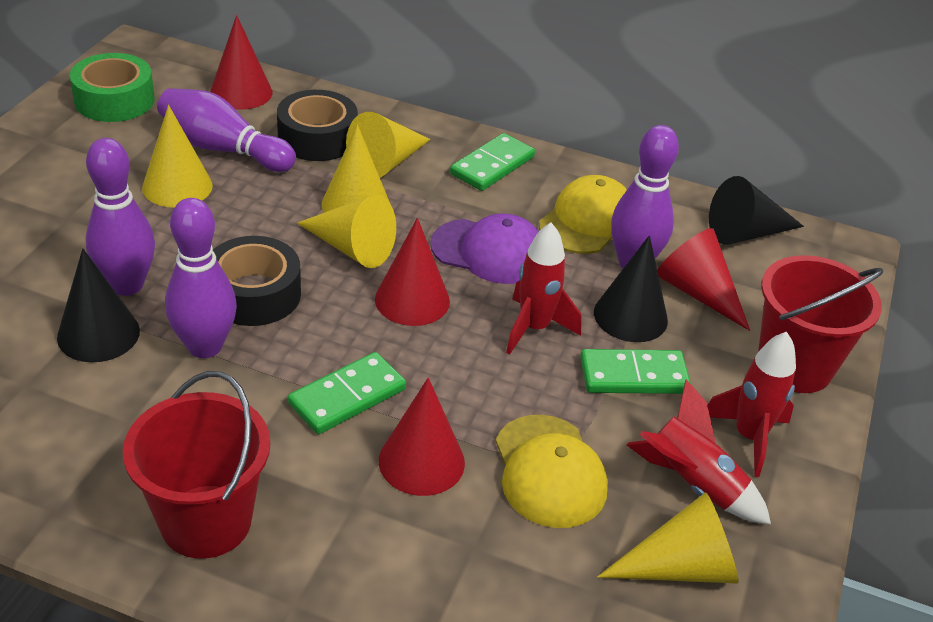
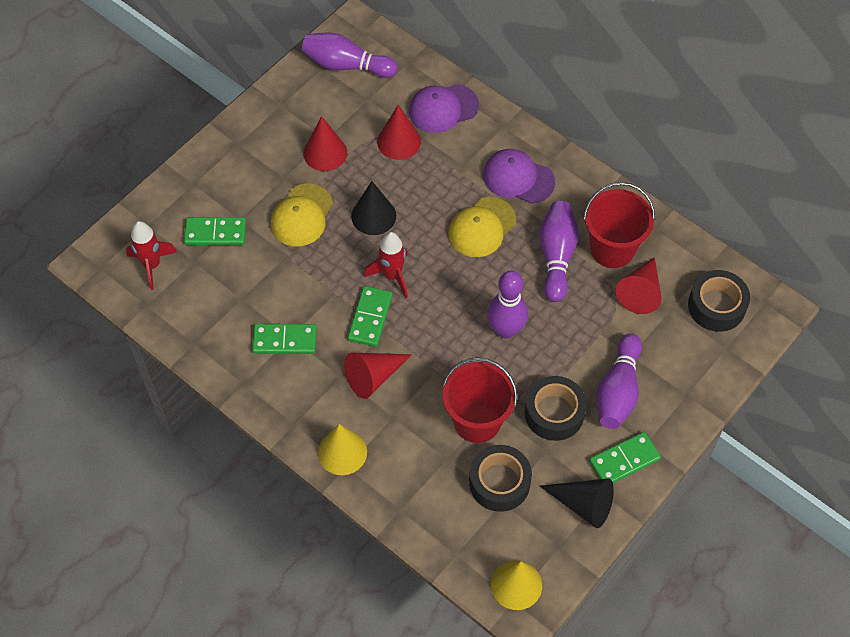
black cone: 3 -> 2
black tape: 2 -> 3
green domino: 3 -> 4
green tape: 1 -> 0
purple cap: 1 -> 2
red rocket: 3 -> 2
yellow cone: 5 -> 2

